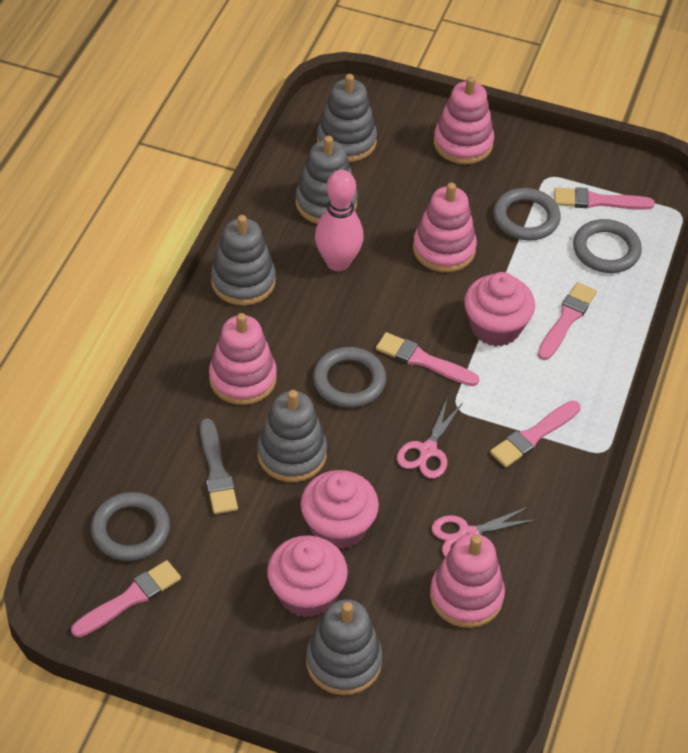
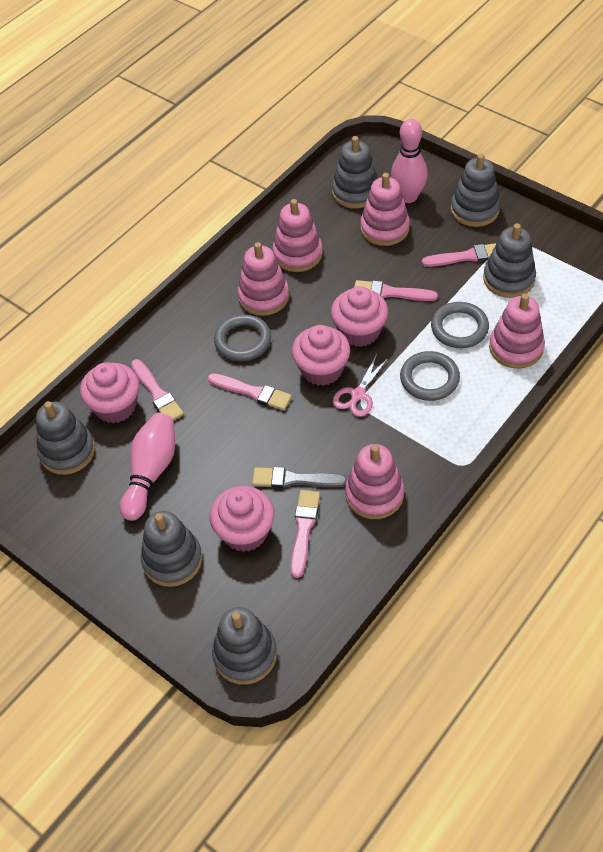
grey ring: 4 -> 3
grey stacking toy: 5 -> 6
pink bowling pin: 1 -> 2
pink cupcake: 3 -> 4
pink scissors: 2 -> 1
pink stacking toy: 4 -> 5

